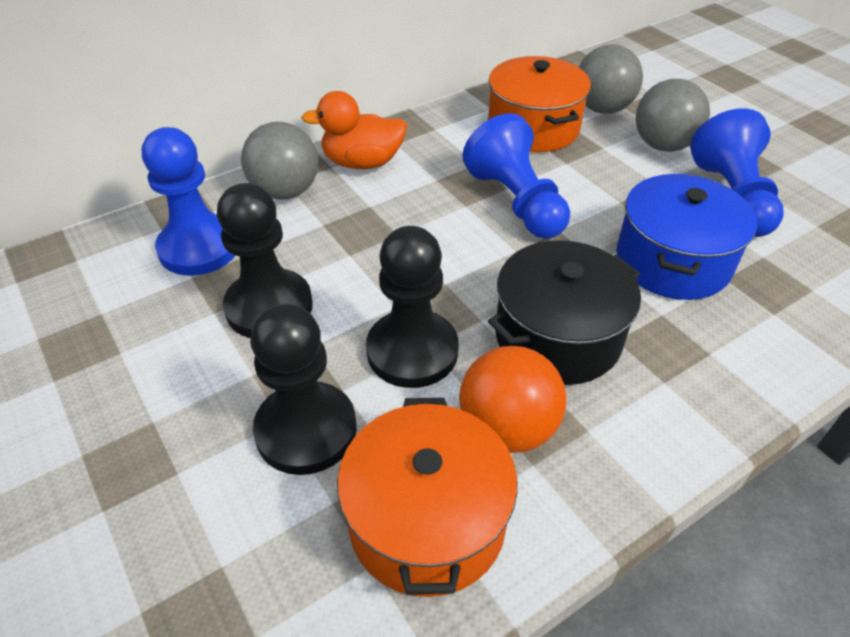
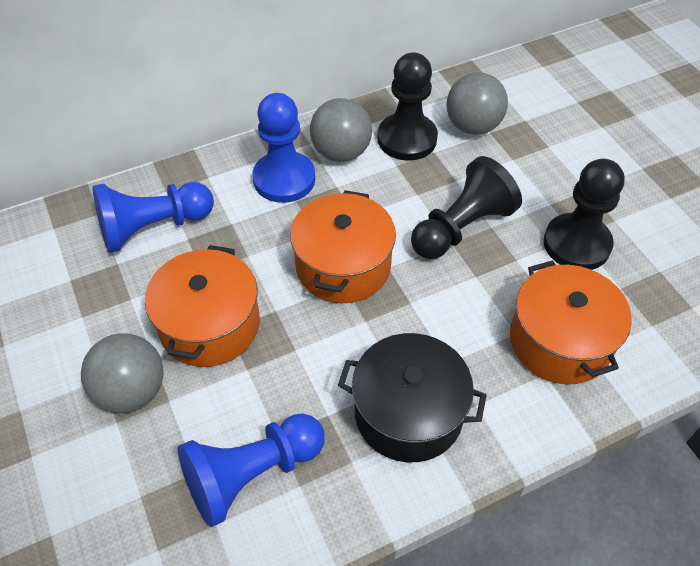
blue pot: 1 -> 0
orange ball: 1 -> 0
orange duck: 1 -> 0
orange pot: 2 -> 3

